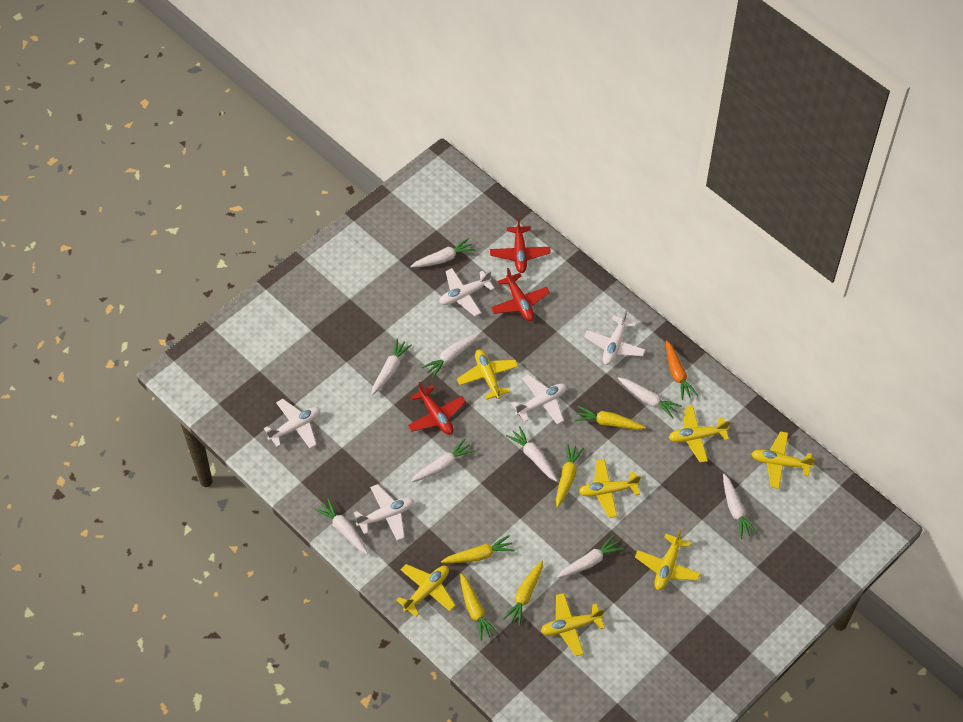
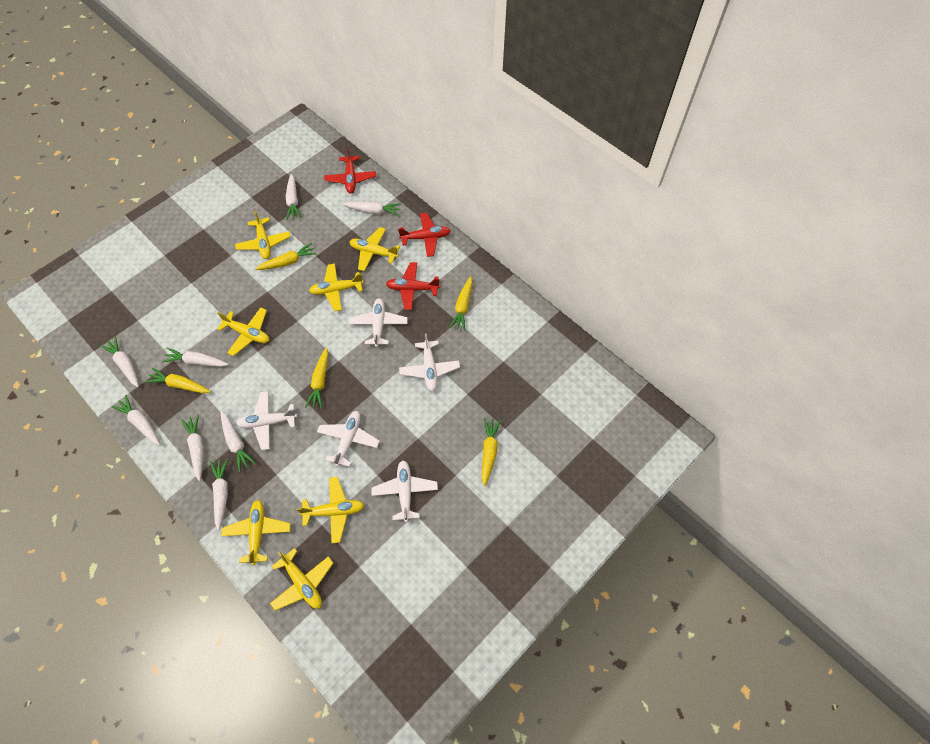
orange carrot: 1 -> 0
white carrot: 9 -> 8

